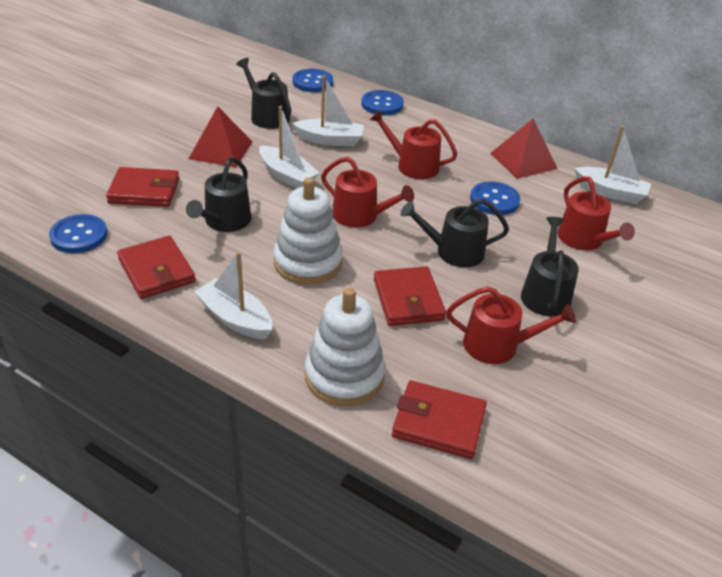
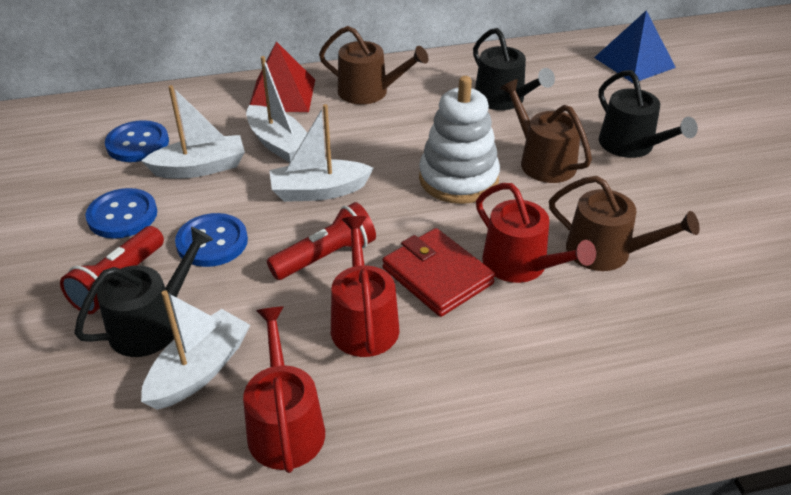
black watering can: 4 -> 3
blue button: 4 -> 3
blue pyramid: 0 -> 1
brown watering can: 0 -> 3
red flashlight: 0 -> 2
red pyramid: 2 -> 1
red wallet: 4 -> 1
red watering can: 4 -> 3
white stacking toy: 2 -> 1

